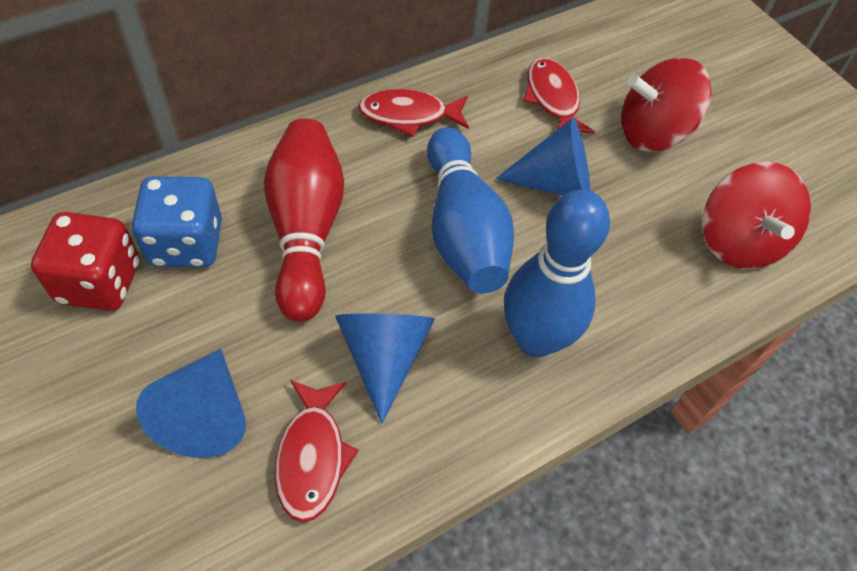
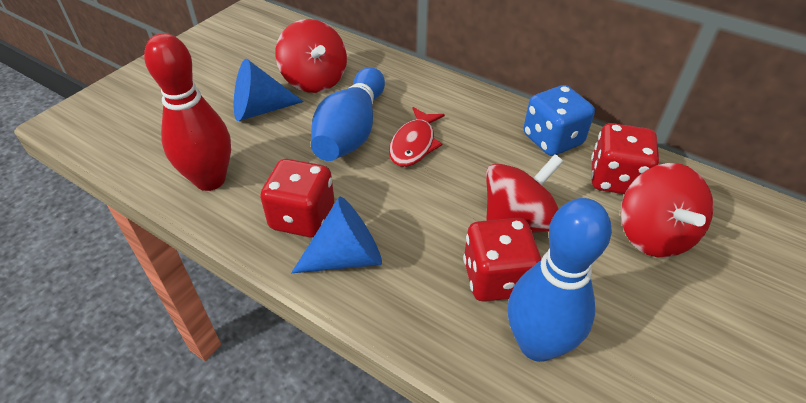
blue cone: 3 -> 2
red dice: 1 -> 3
red fish: 3 -> 1
red spinning top: 2 -> 3

